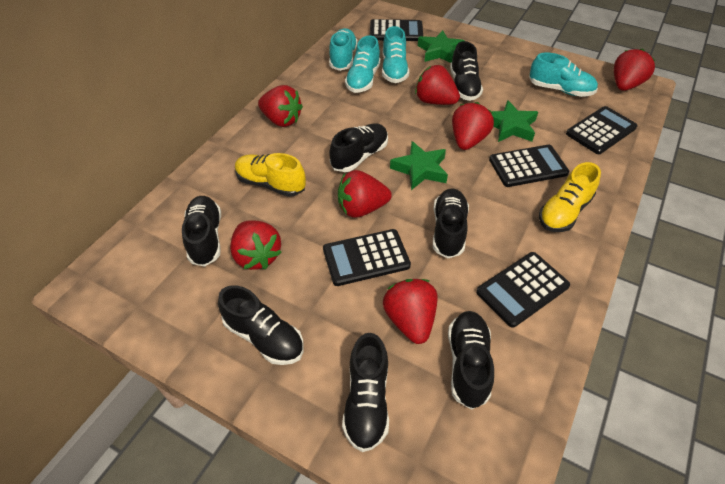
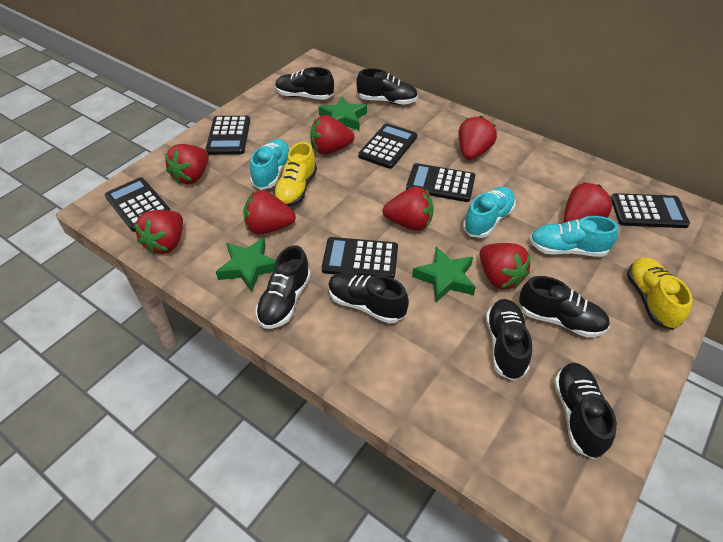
black calculator: 5 -> 6
red strawberry: 7 -> 8
turquoise shoe: 4 -> 3

